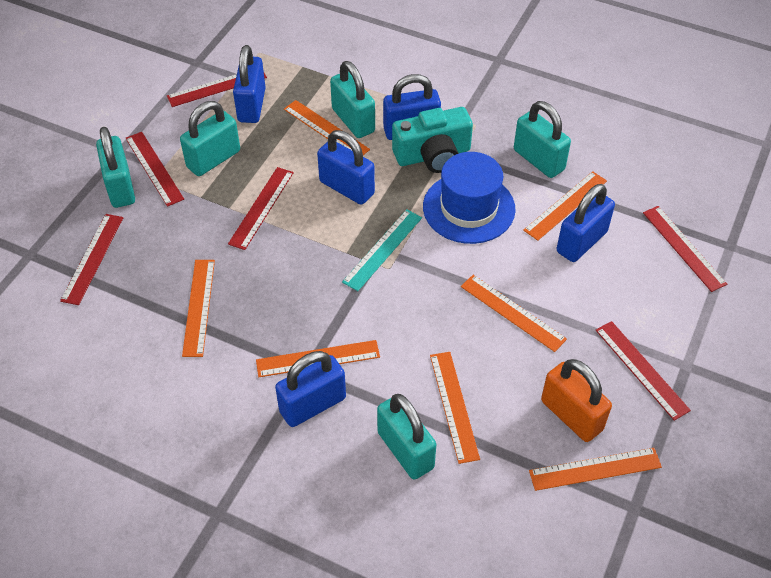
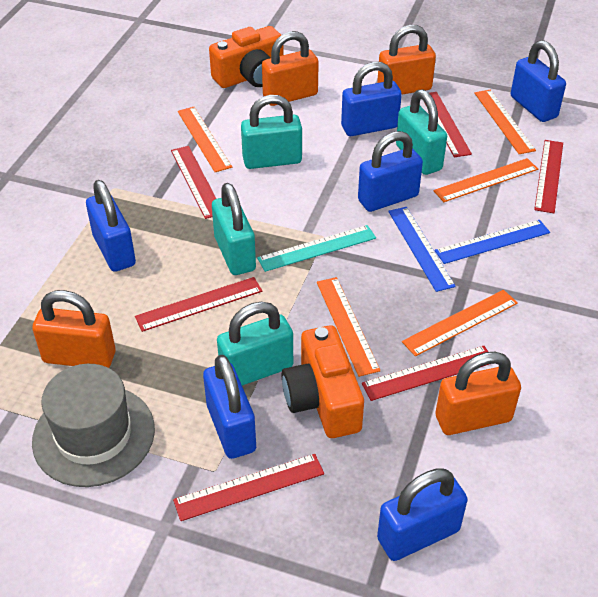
blue hat: 1 -> 0
blue padlock: 5 -> 6
blue ruler: 0 -> 2
grey hat: 0 -> 1
orange camera: 0 -> 2
orange padlock: 1 -> 4
orange ruler: 7 -> 5
turquoise camera: 1 -> 0
turquoise padlock: 5 -> 4

